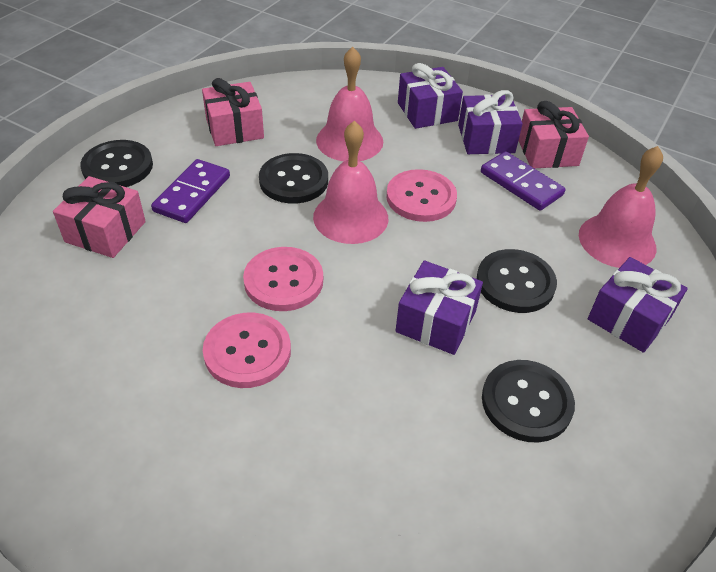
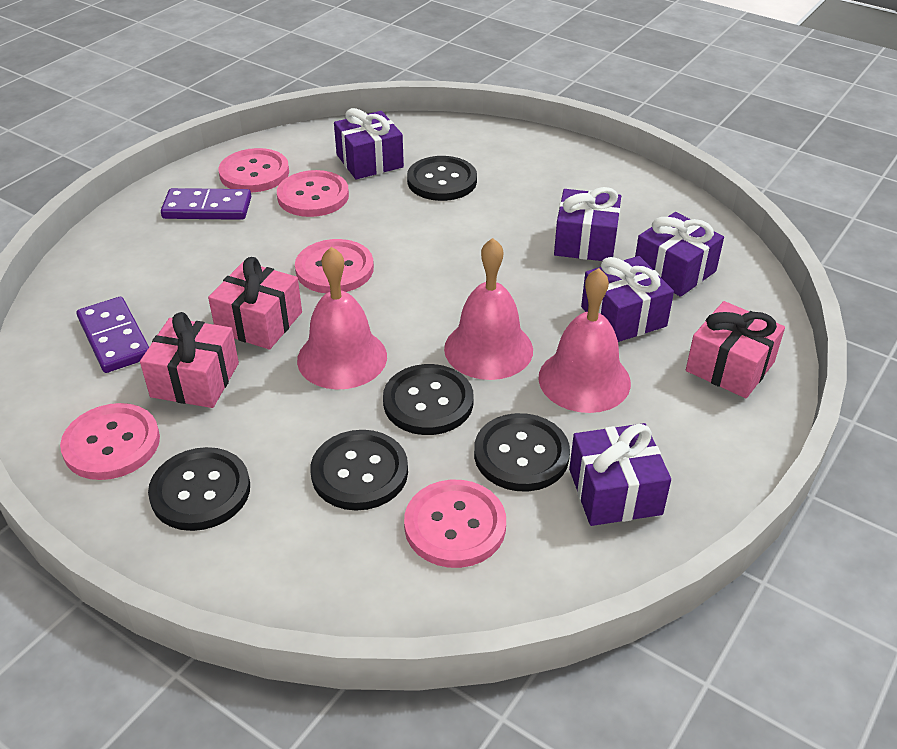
black button: 4 -> 5
pink button: 3 -> 5
purple gift: 4 -> 5

